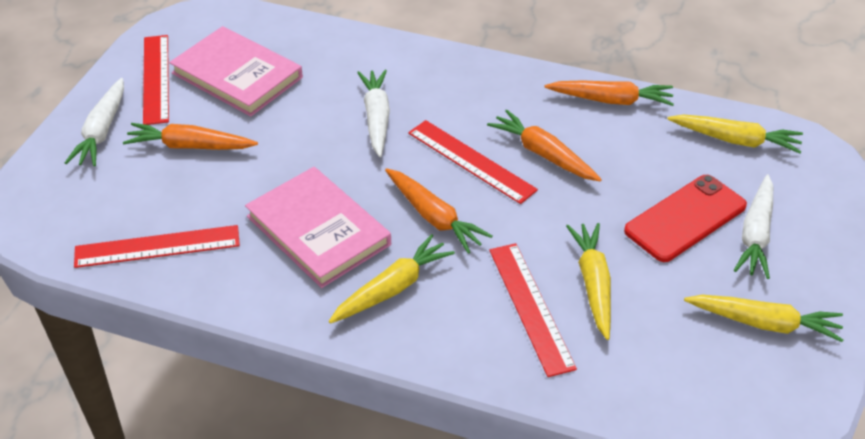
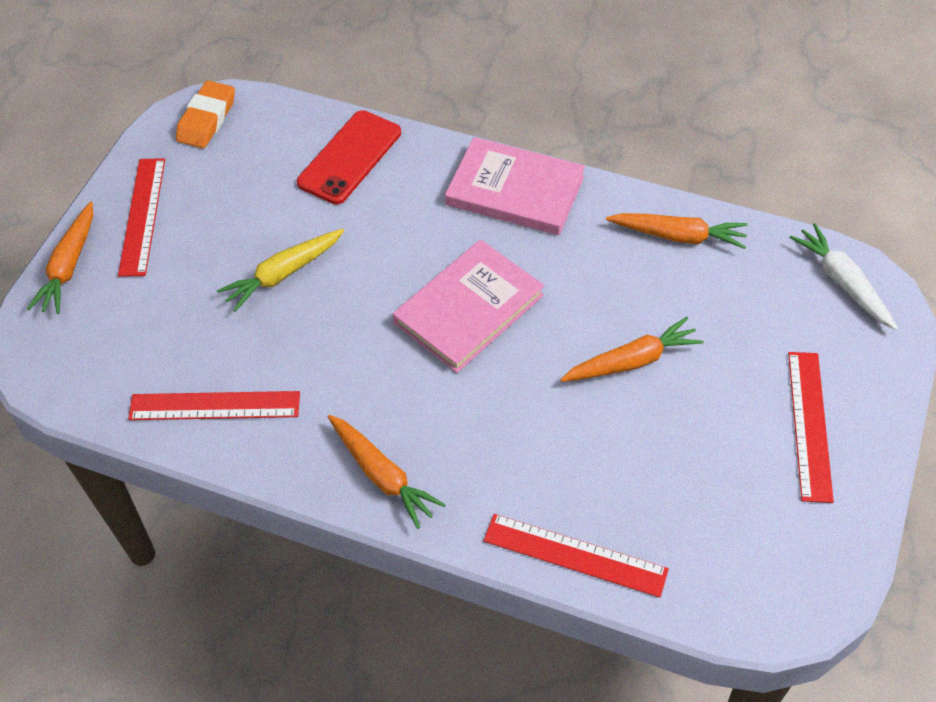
orange eraser: 0 -> 1
white carrot: 3 -> 1
yellow carrot: 4 -> 1

